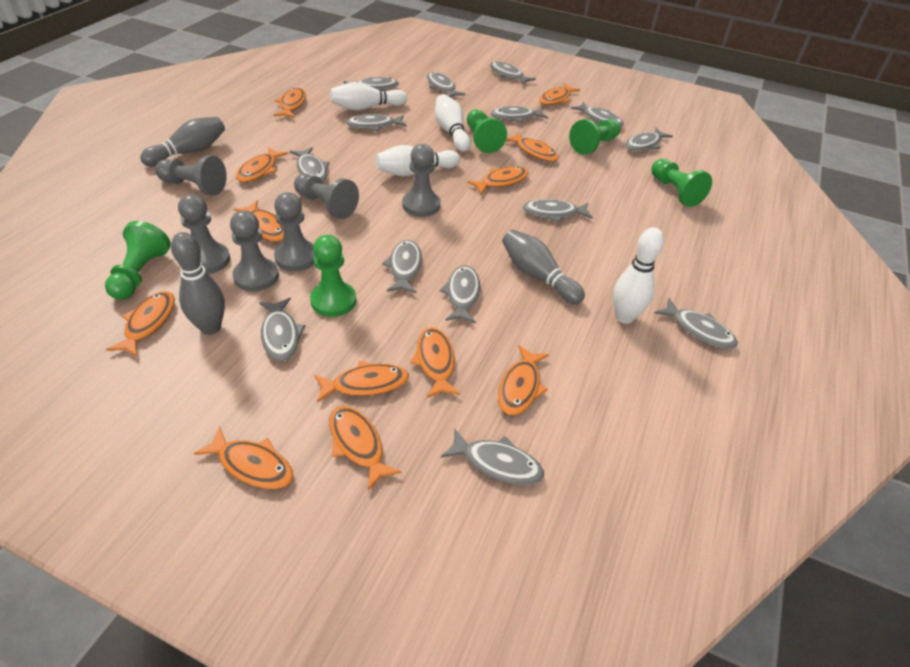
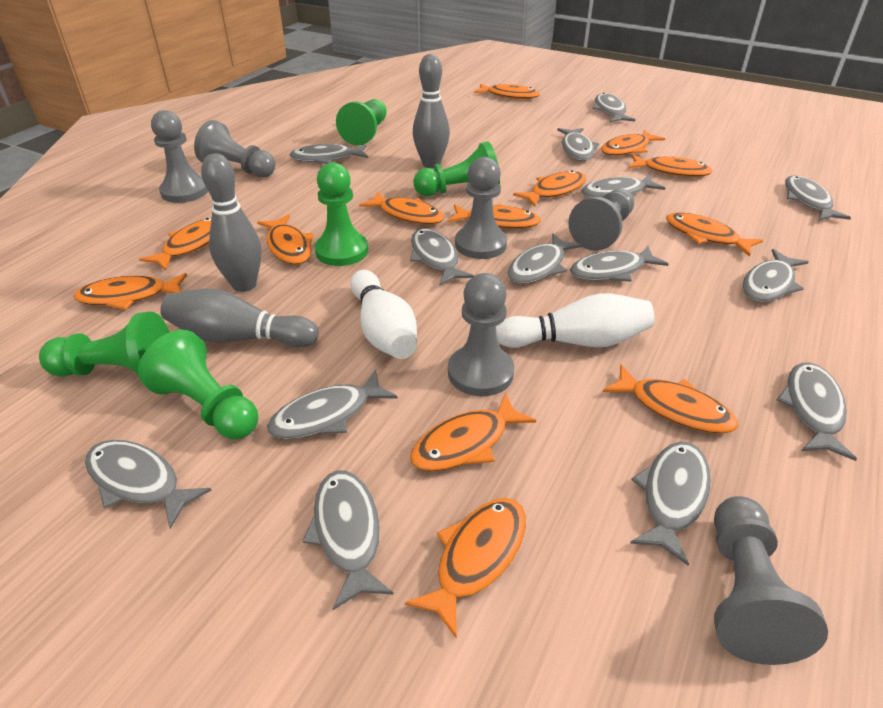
orange fish: 12 -> 13
white bowling pin: 4 -> 2

